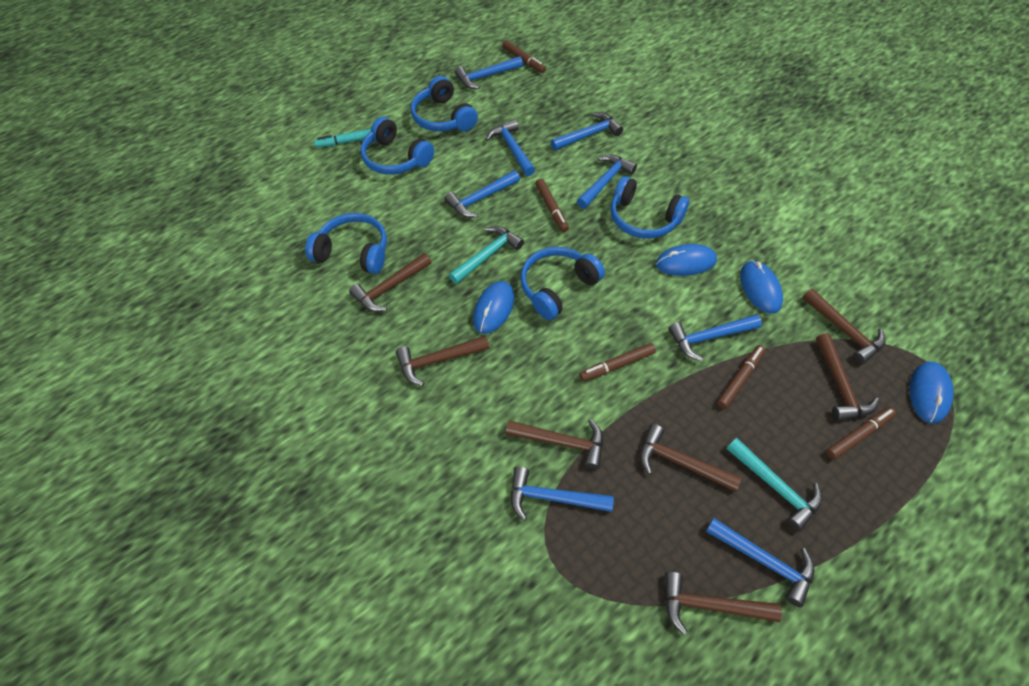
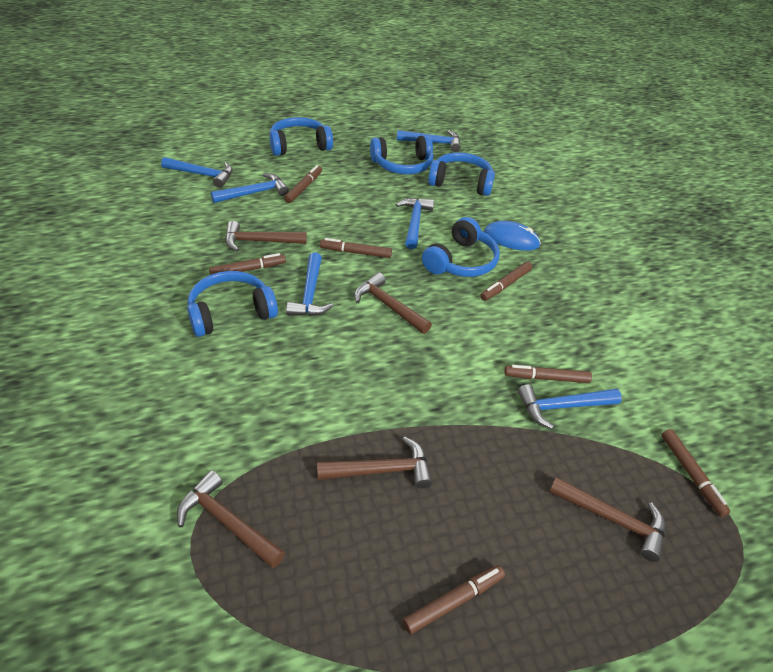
blue hammer: 8 -> 6
blue mouse: 4 -> 1
brown hammer: 7 -> 5
brown marker: 5 -> 7
turquoise hammer: 2 -> 0
turquoise marker: 1 -> 0

